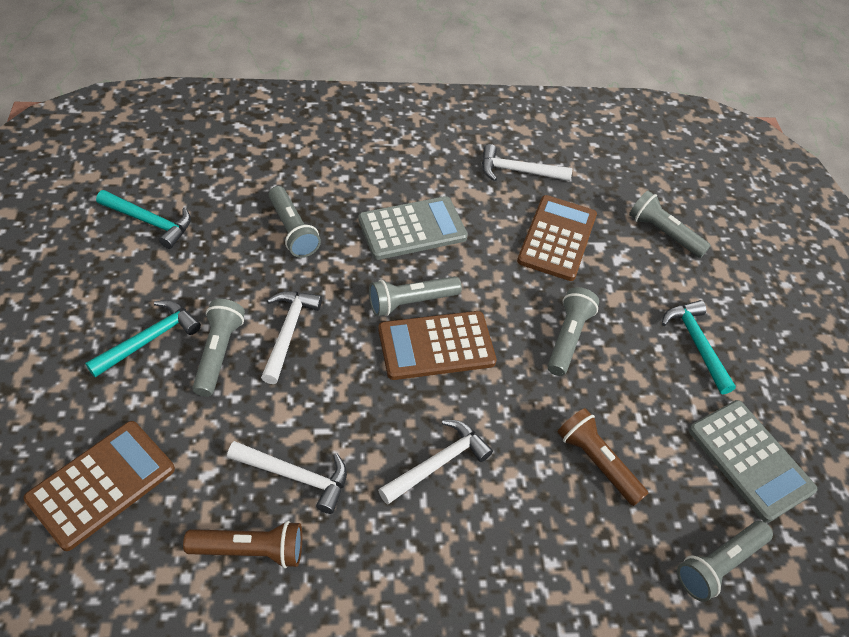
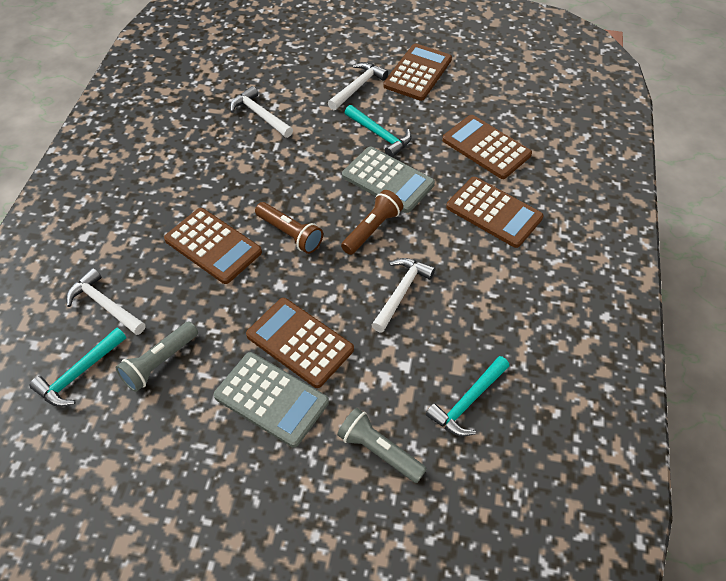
brown calculator: 3 -> 5
grey flashlight: 6 -> 2

